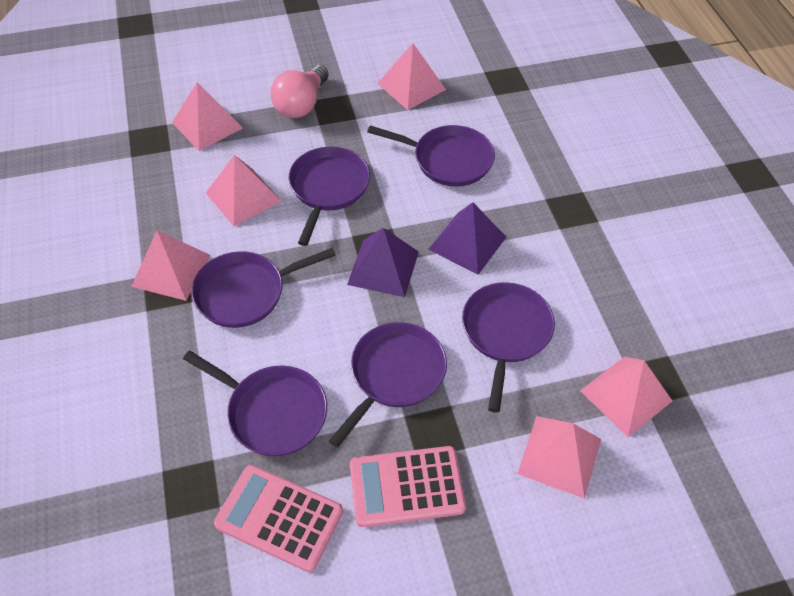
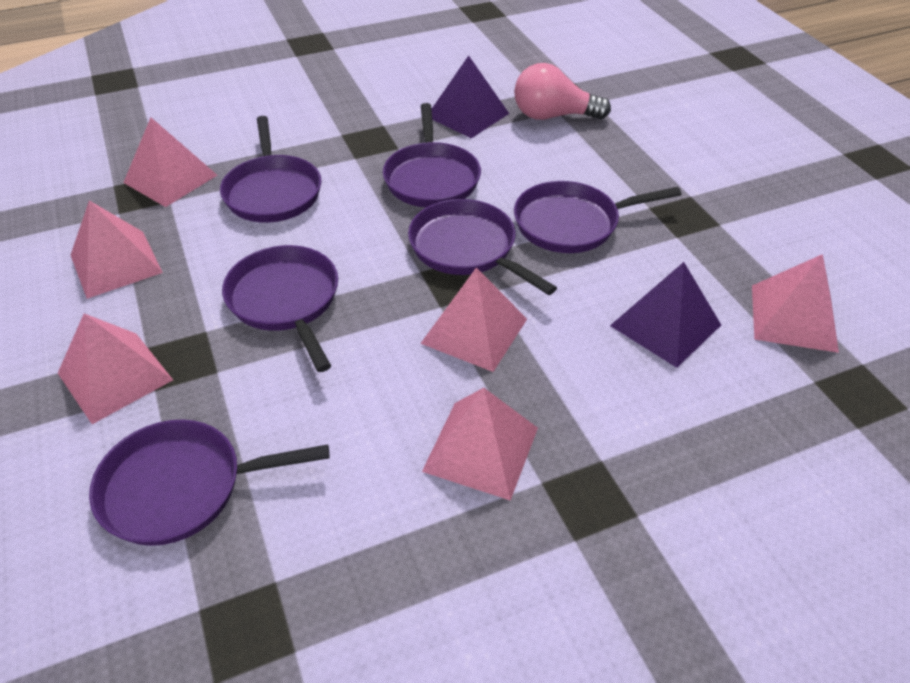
pink calculator: 2 -> 0

